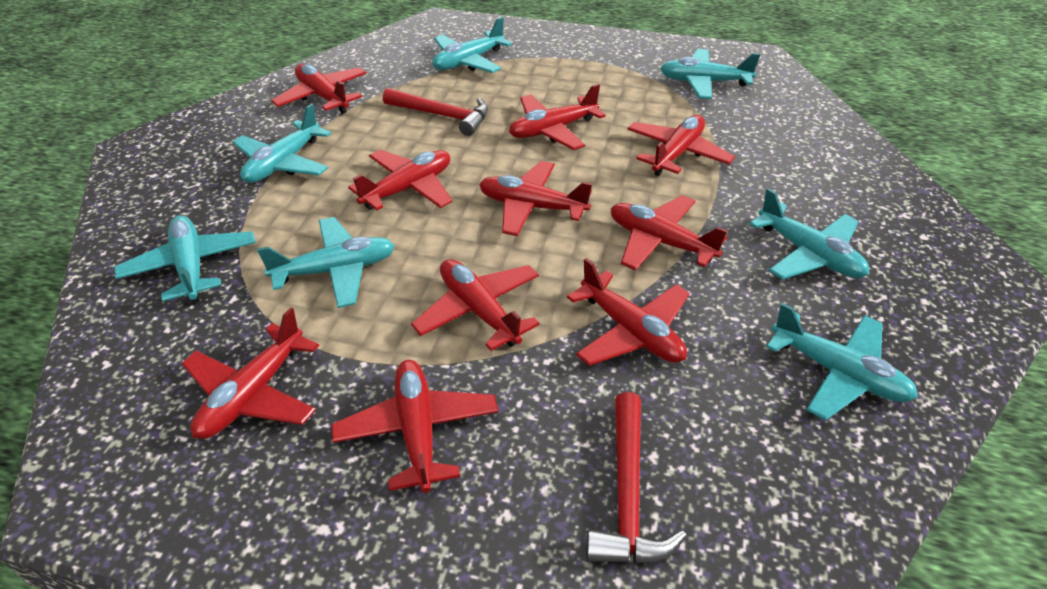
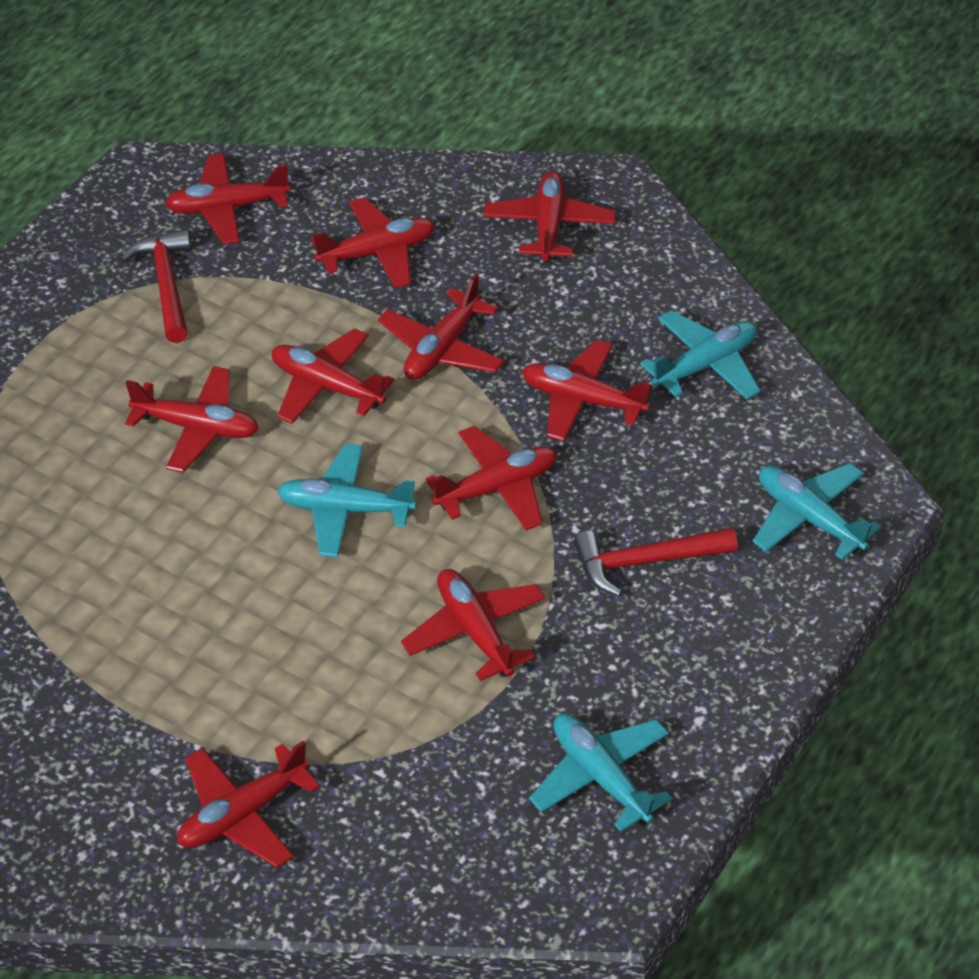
turquoise plane: 7 -> 4

